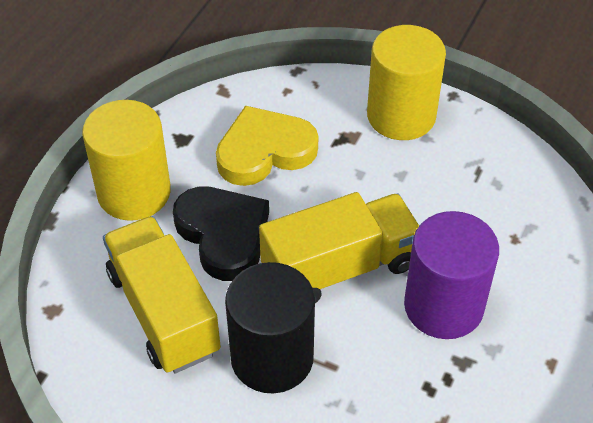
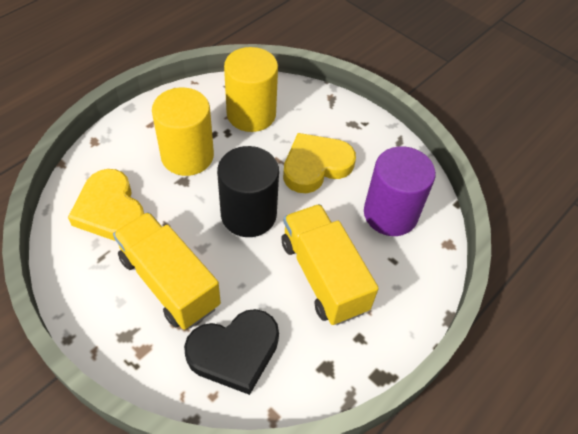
yellow heart: 1 -> 2

